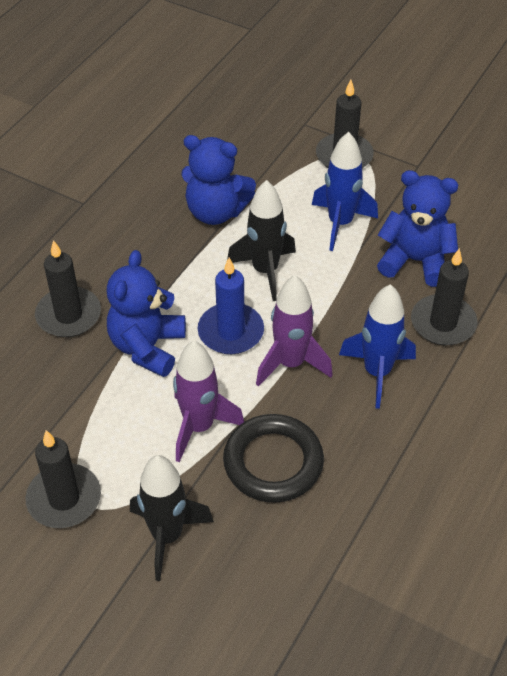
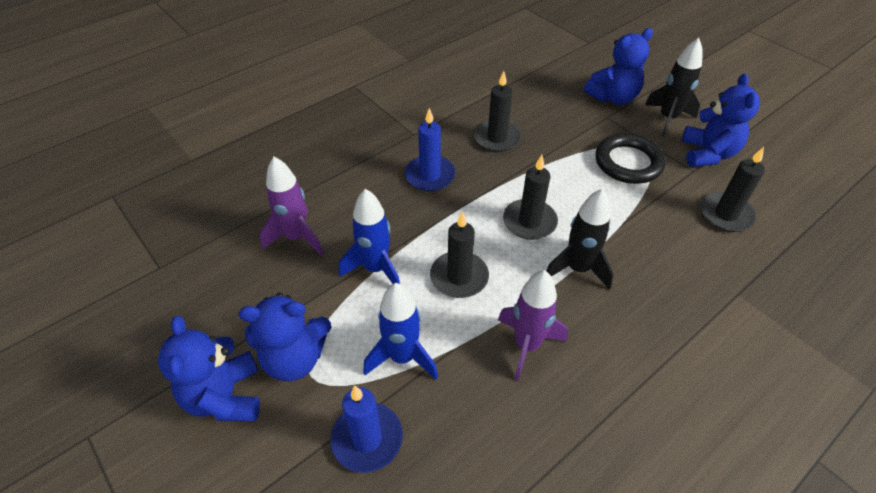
blue candle: 1 -> 2
blue teddy bear: 3 -> 4

